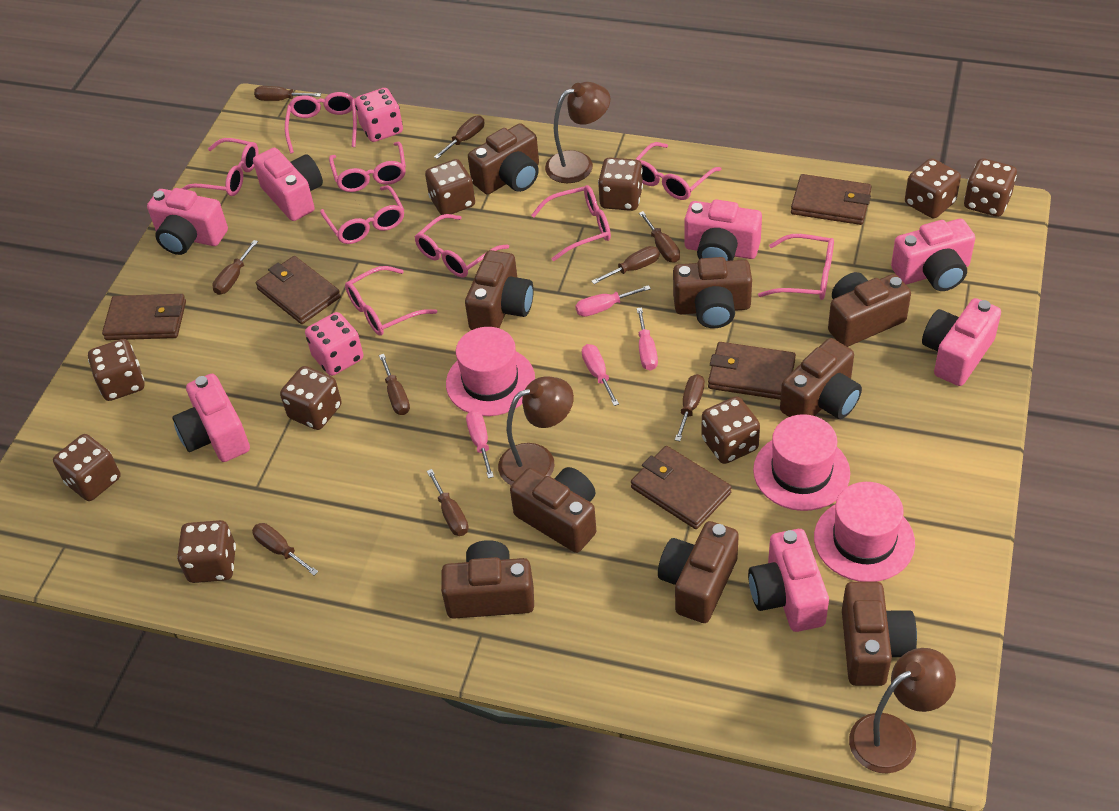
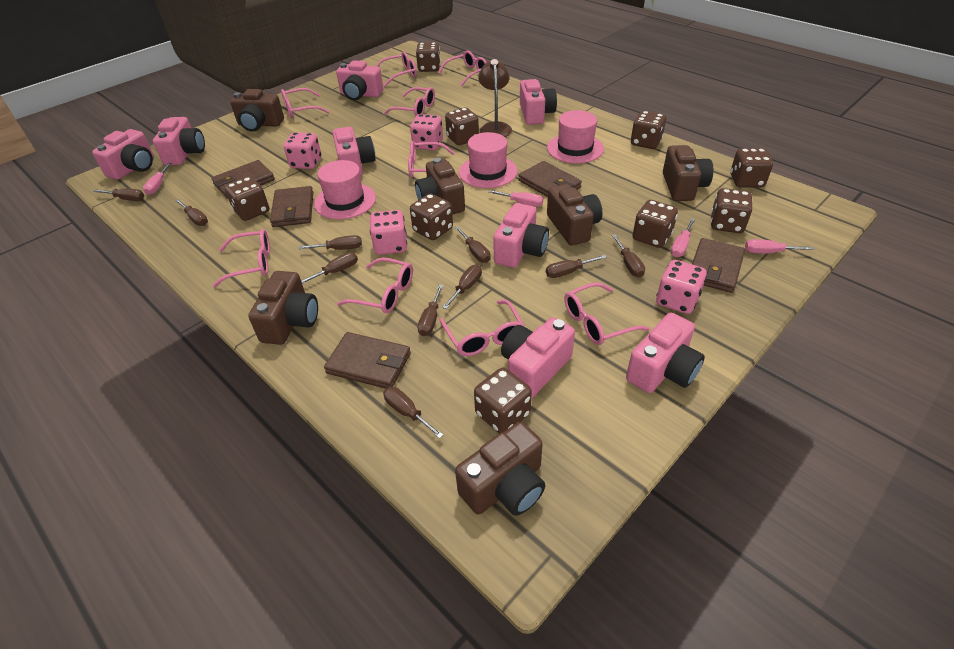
brown camera: 9 -> 6
brown lamp: 3 -> 1
brown screwdriver: 9 -> 10
pink camera: 7 -> 8
pink dice: 2 -> 4

